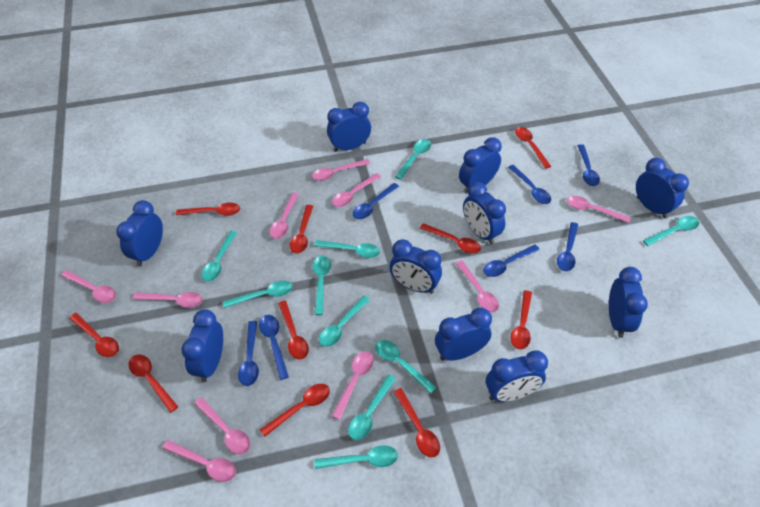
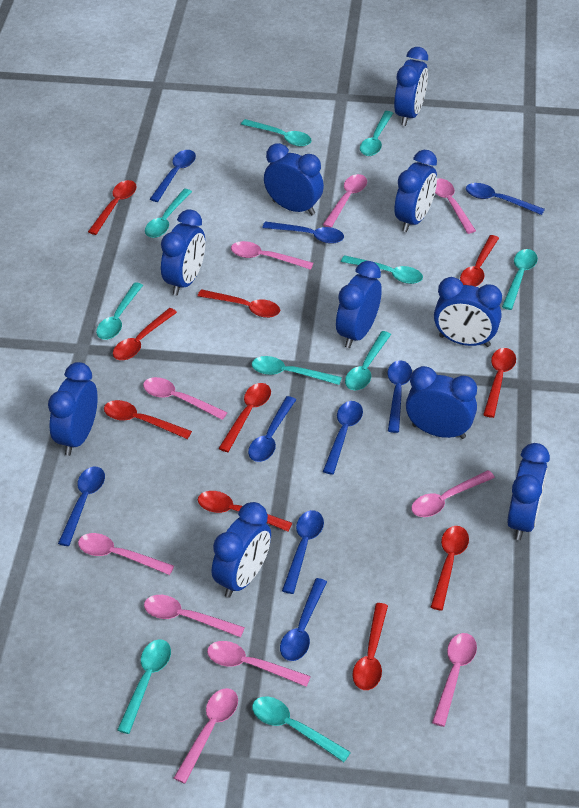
blue spoon: 7 -> 9

